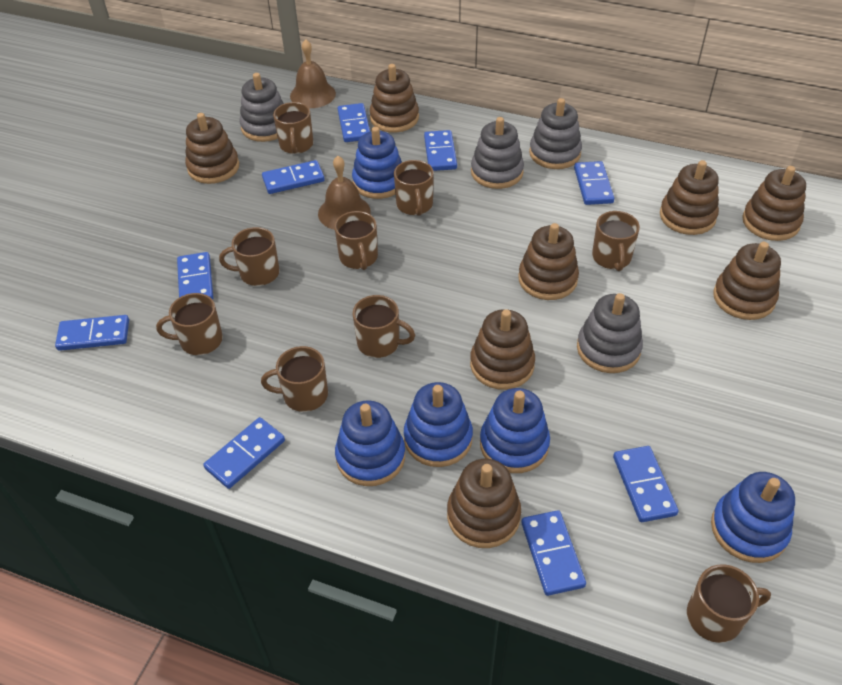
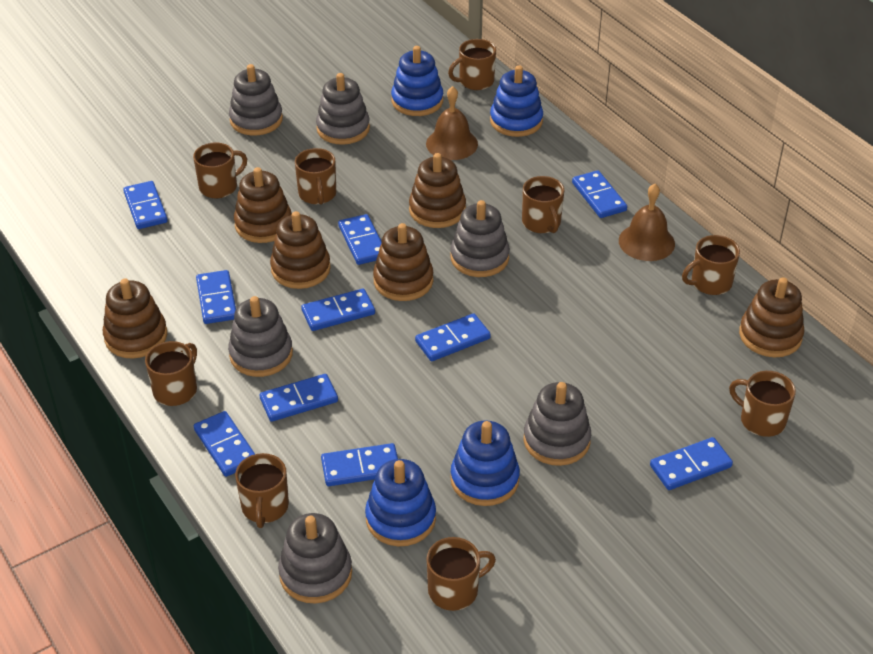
blue domino: 9 -> 10
blue stacking toy: 5 -> 4
brown stacking toy: 8 -> 6
grey stacking toy: 4 -> 6

